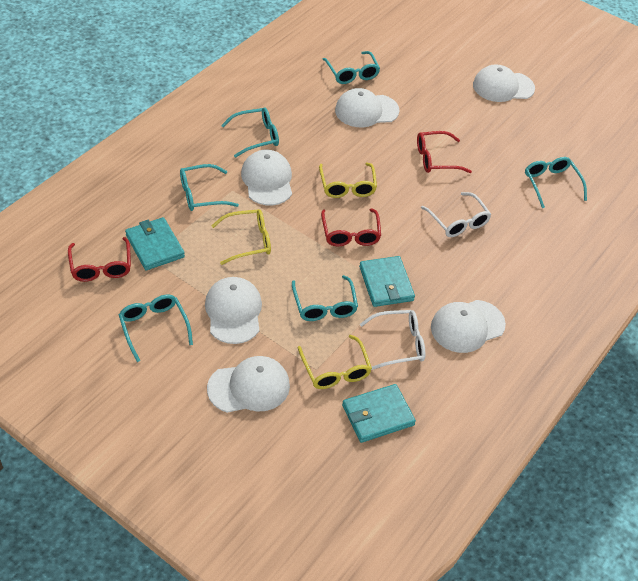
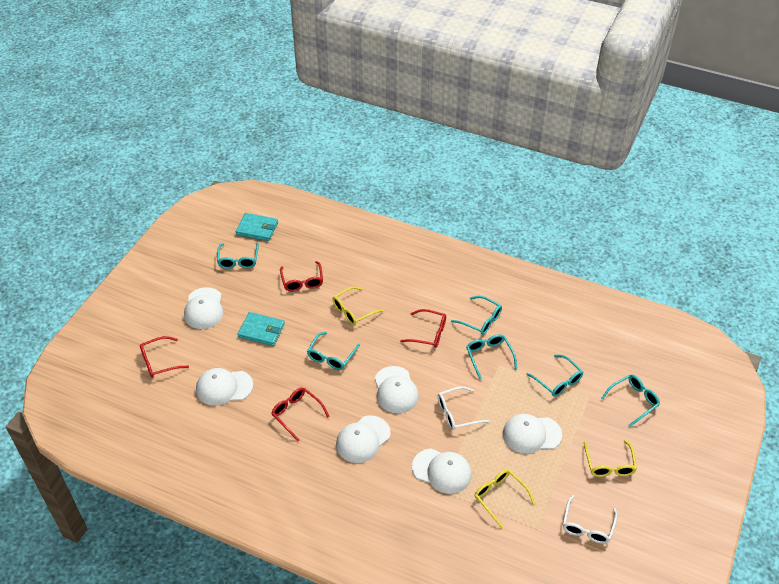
red glasses: 3 -> 4
turquoise wallet: 3 -> 2

